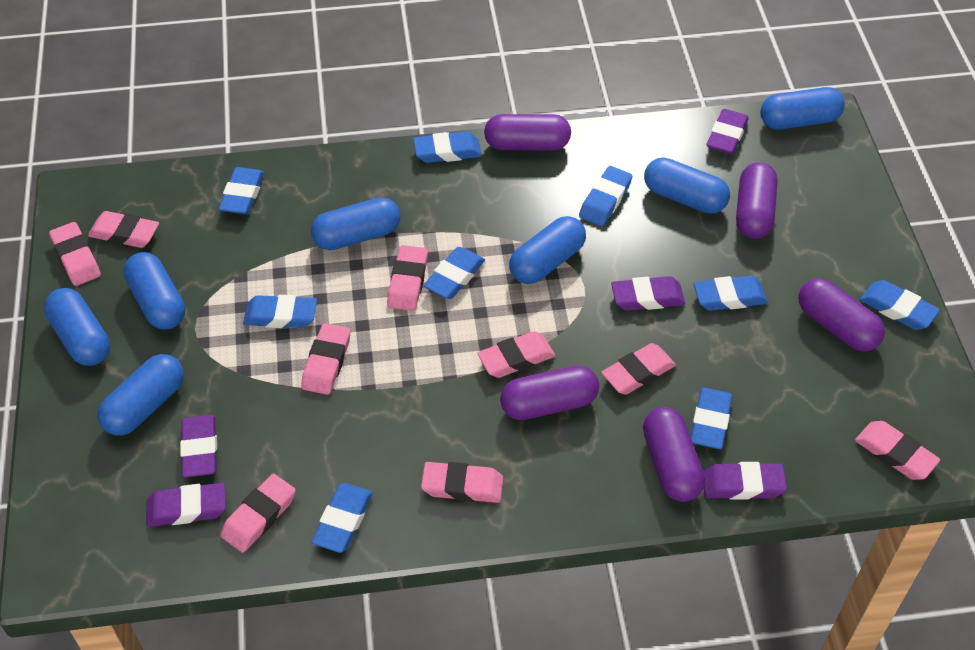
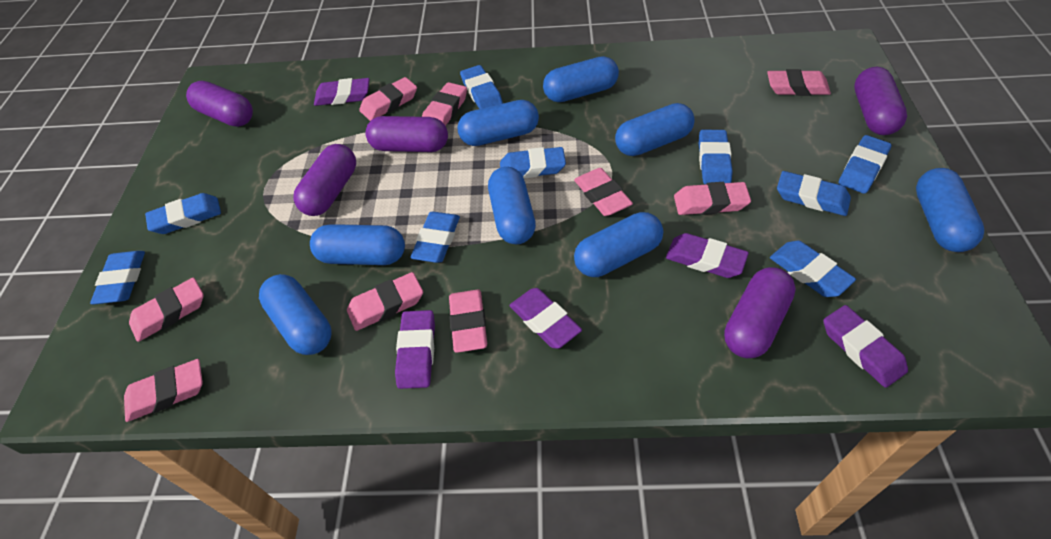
blue capsule: 7 -> 8

